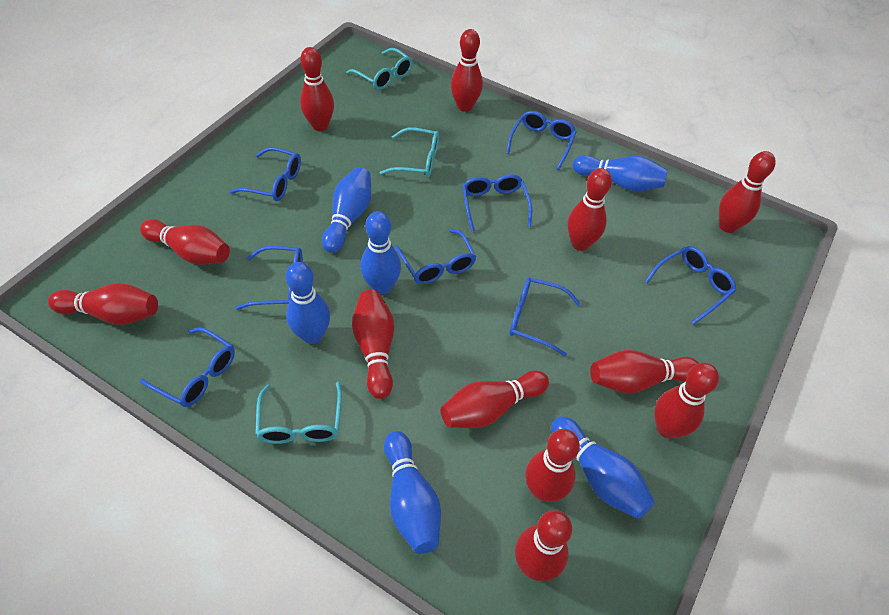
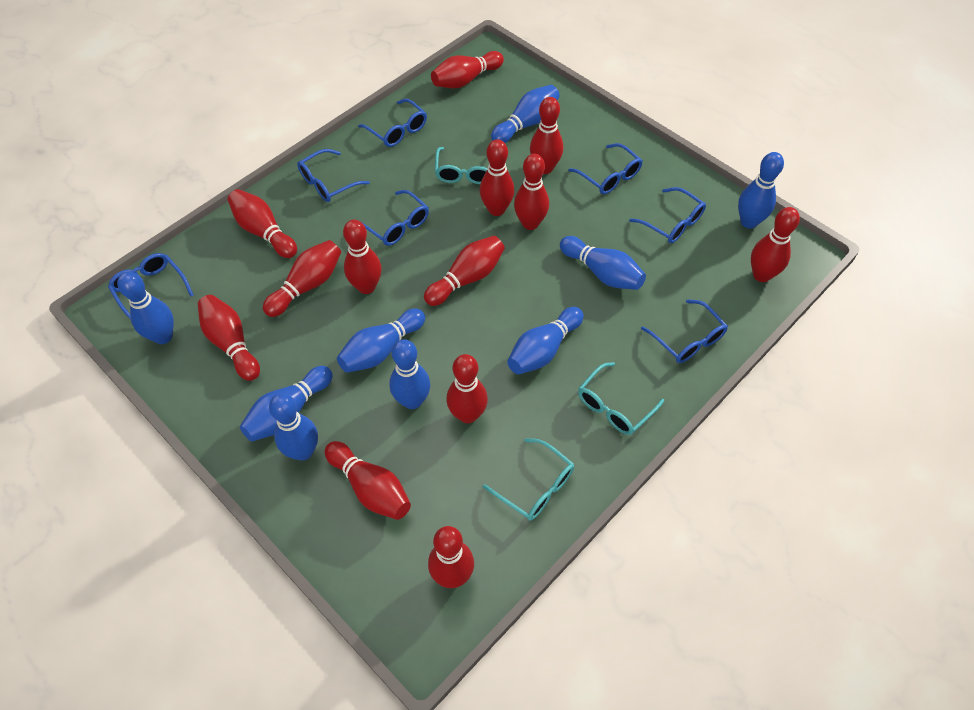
blue bowling pin: 6 -> 9
blue glasses: 8 -> 7
red bowling pin: 12 -> 13

